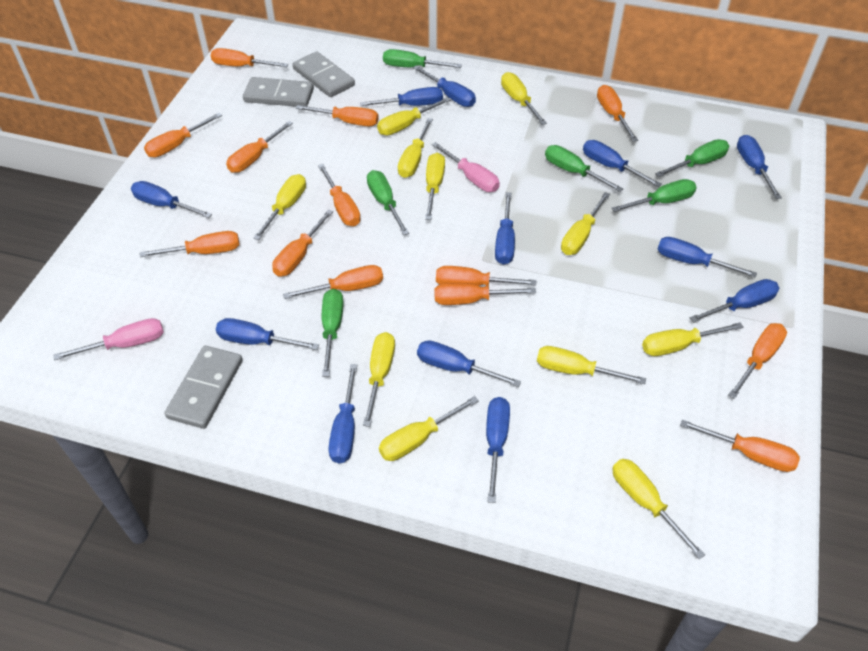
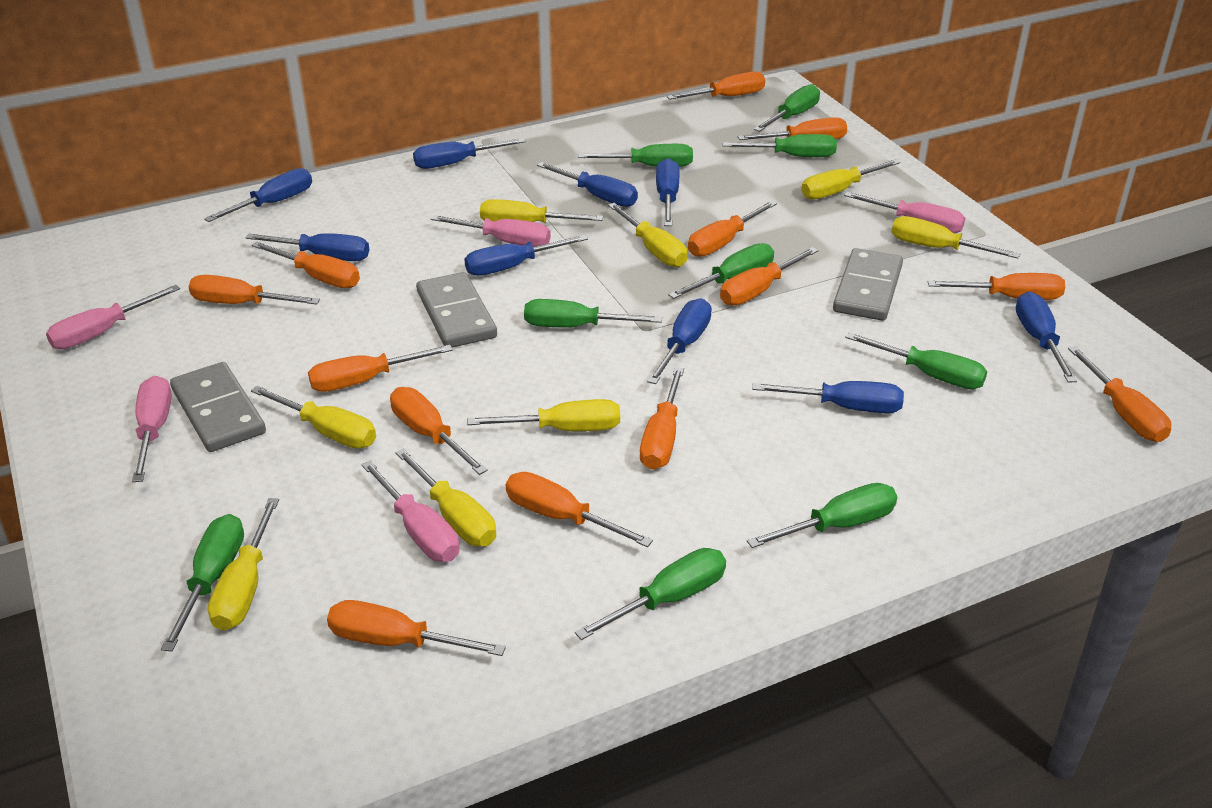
blue screwdriver: 12 -> 9
green screwdriver: 6 -> 9
pink screwdriver: 2 -> 5
yellow screwdriver: 11 -> 8

